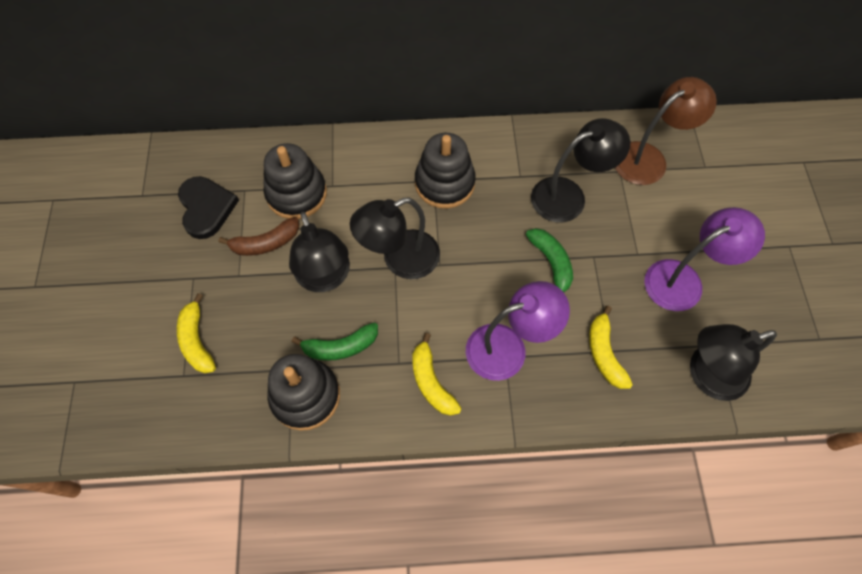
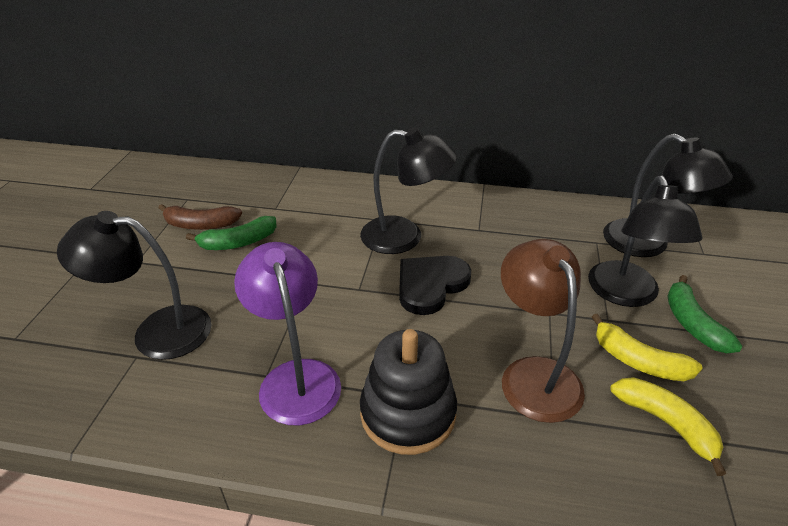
black stacking toy: 3 -> 1
purple lamp: 2 -> 1
yellow banana: 3 -> 2

